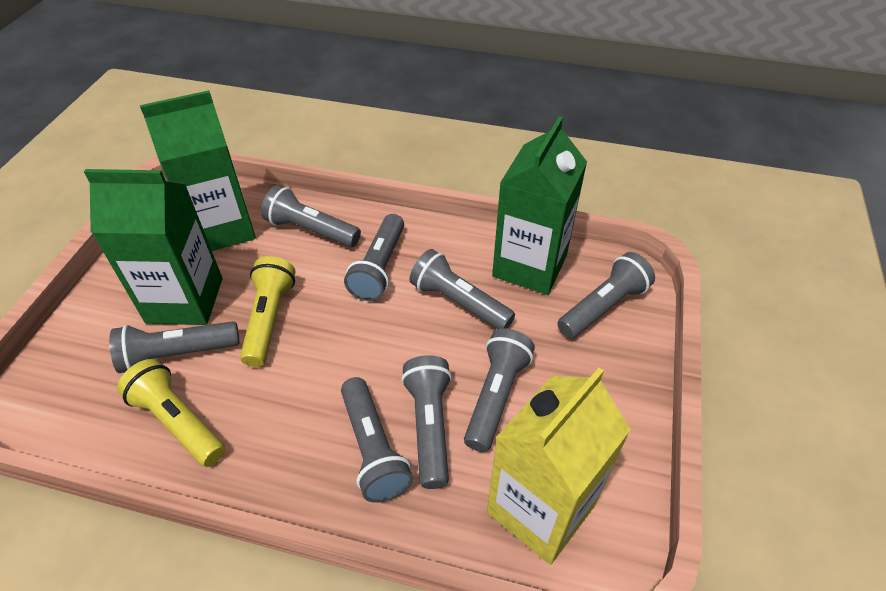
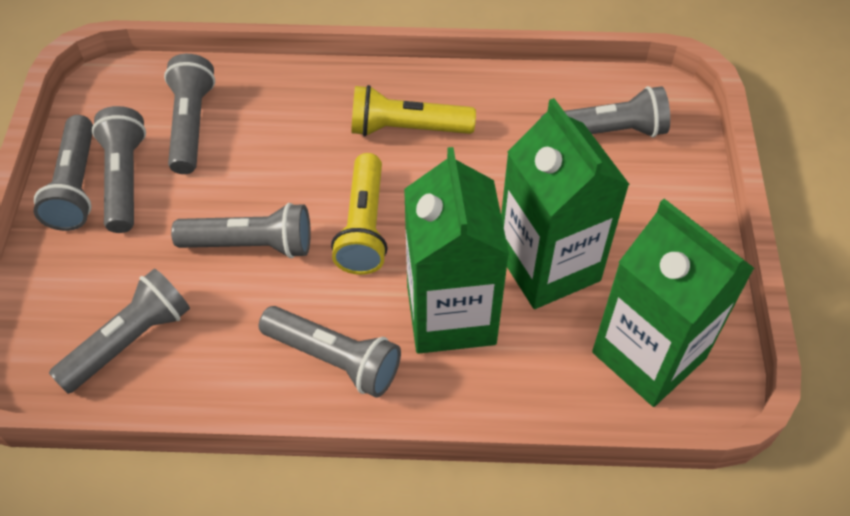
grey flashlight: 8 -> 7
yellow carton: 1 -> 0

